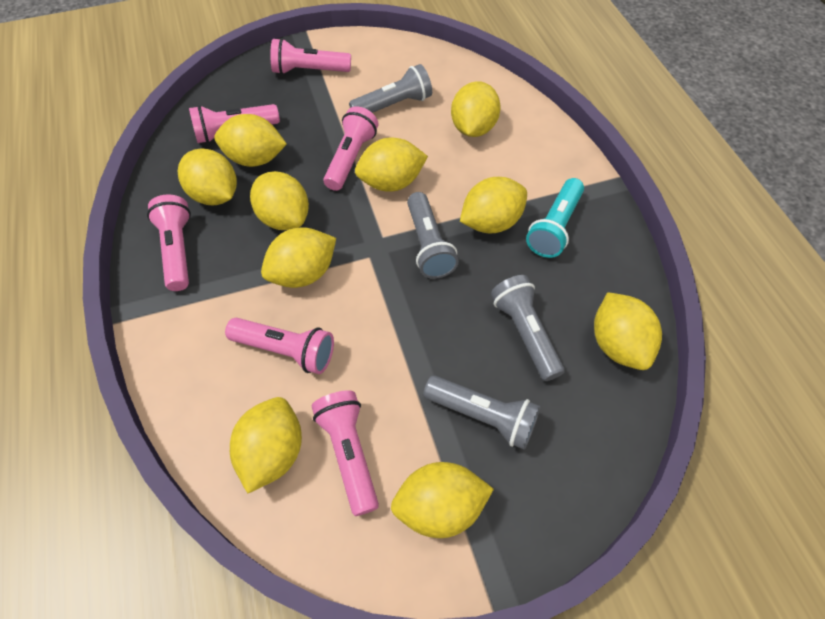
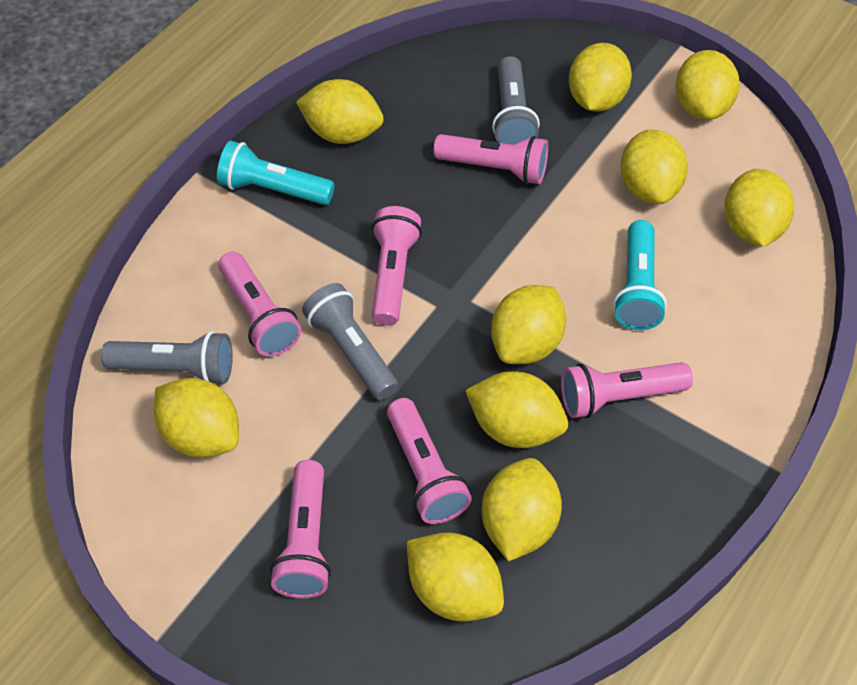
grey flashlight: 4 -> 3
turquoise flashlight: 1 -> 2

